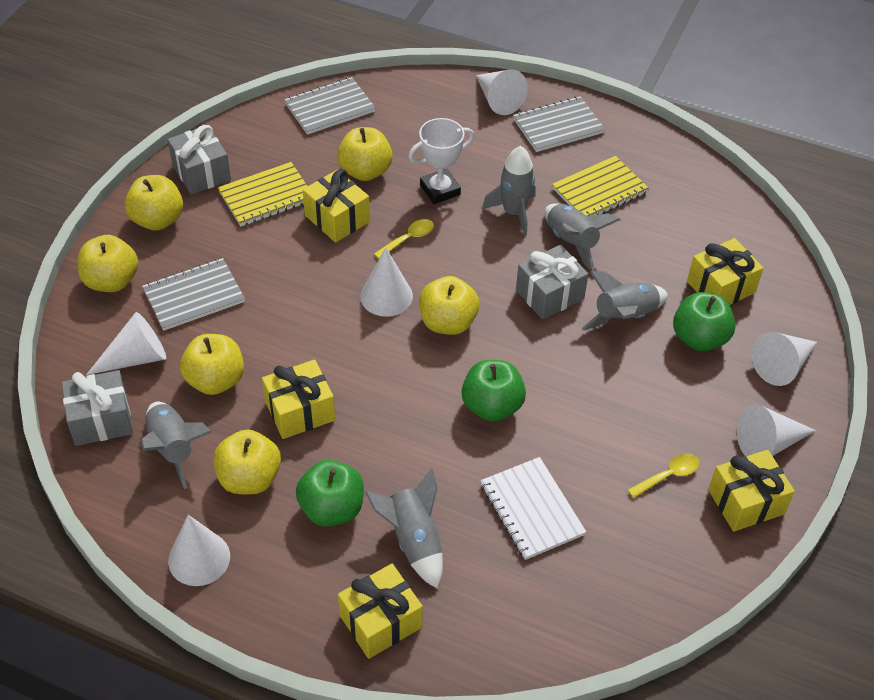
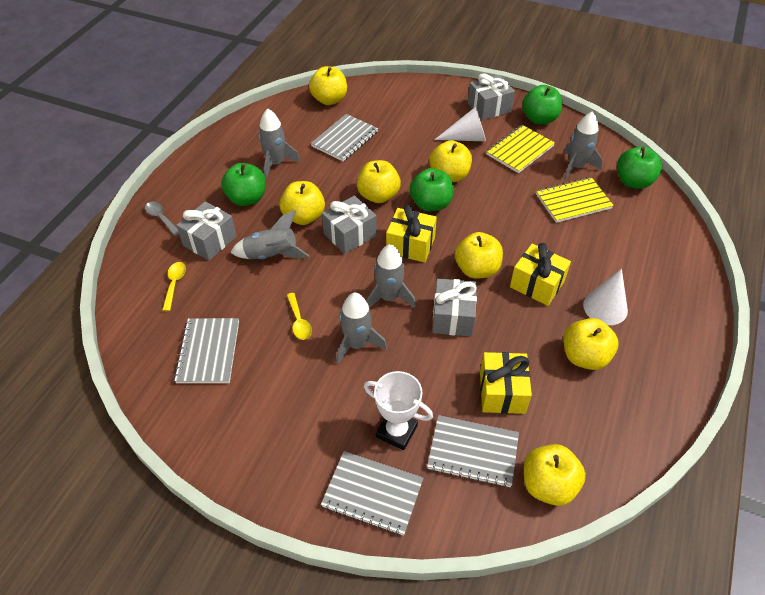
green apple: 3 -> 4
grey gift: 3 -> 4
grey notebook: 3 -> 4
grey spoon: 0 -> 1
white cone: 6 -> 2
white notebook: 1 -> 0
yellow apple: 6 -> 7
yellow gift: 5 -> 3

